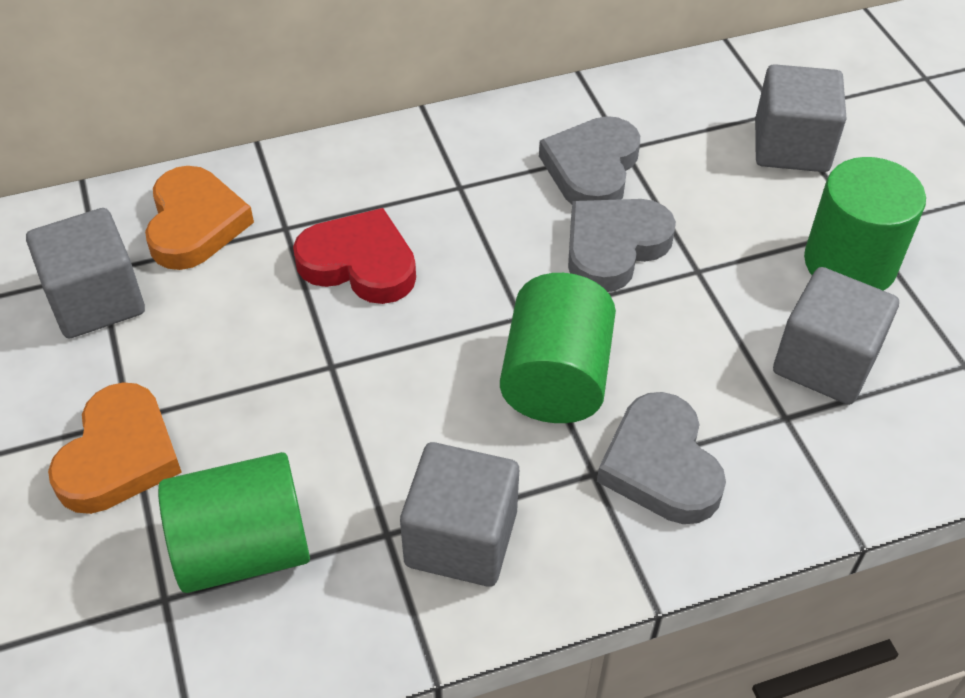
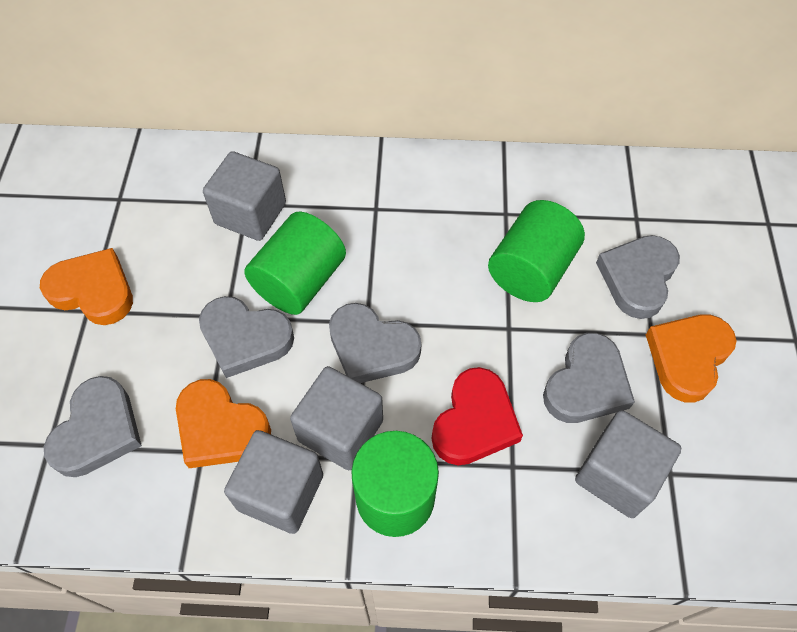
grey heart: 3 -> 5
orange heart: 2 -> 3

